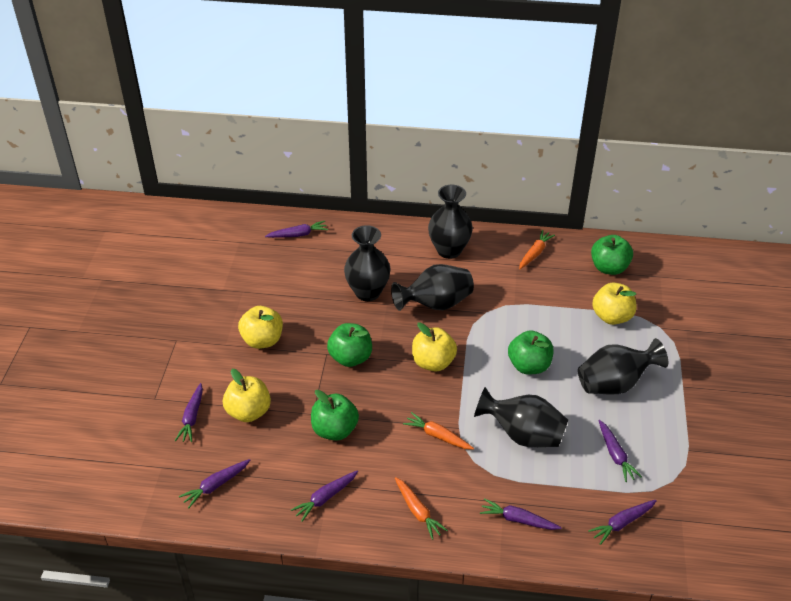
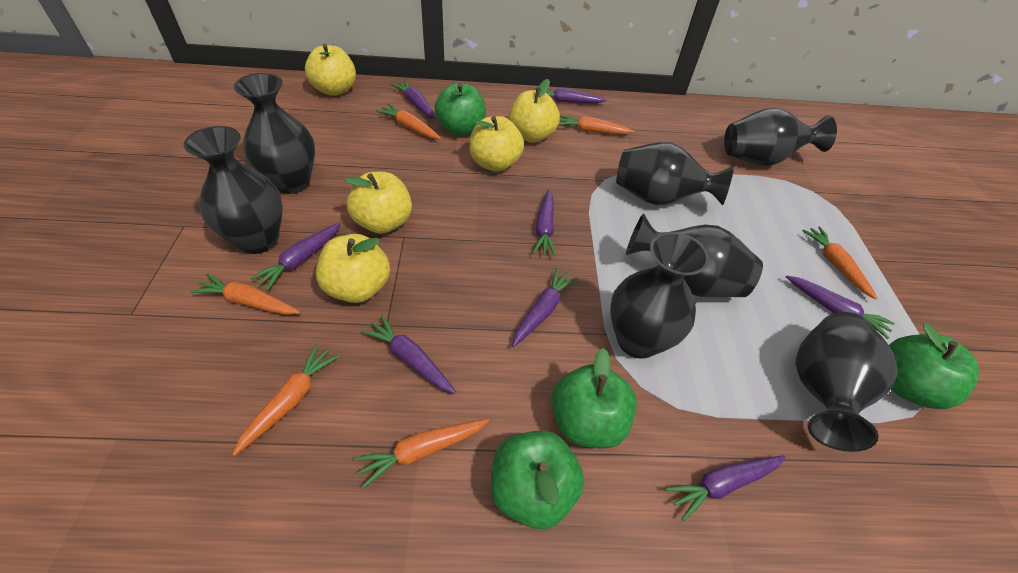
black vase: 5 -> 7
orange carrot: 3 -> 6
purple carrot: 7 -> 8
yellow apple: 4 -> 5

